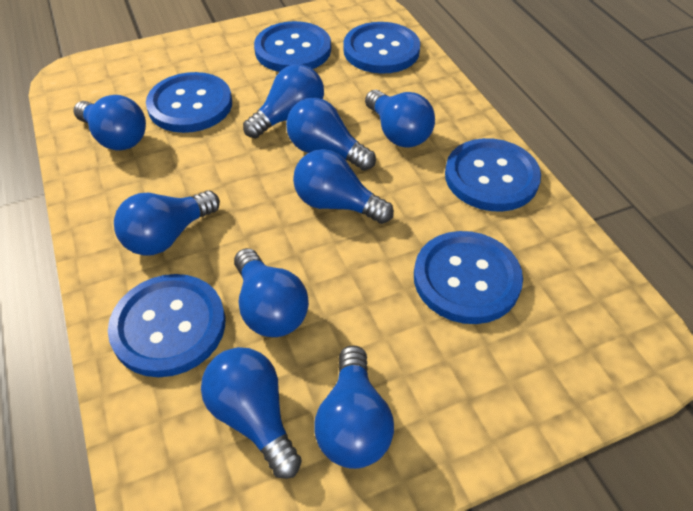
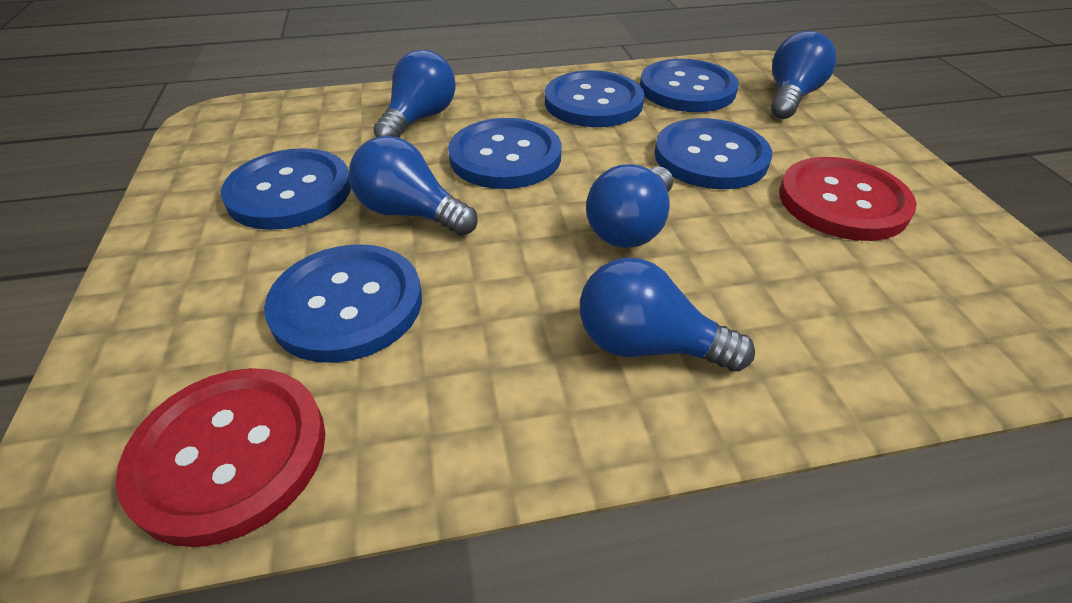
blue light bulb: 9 -> 5
red button: 0 -> 2

